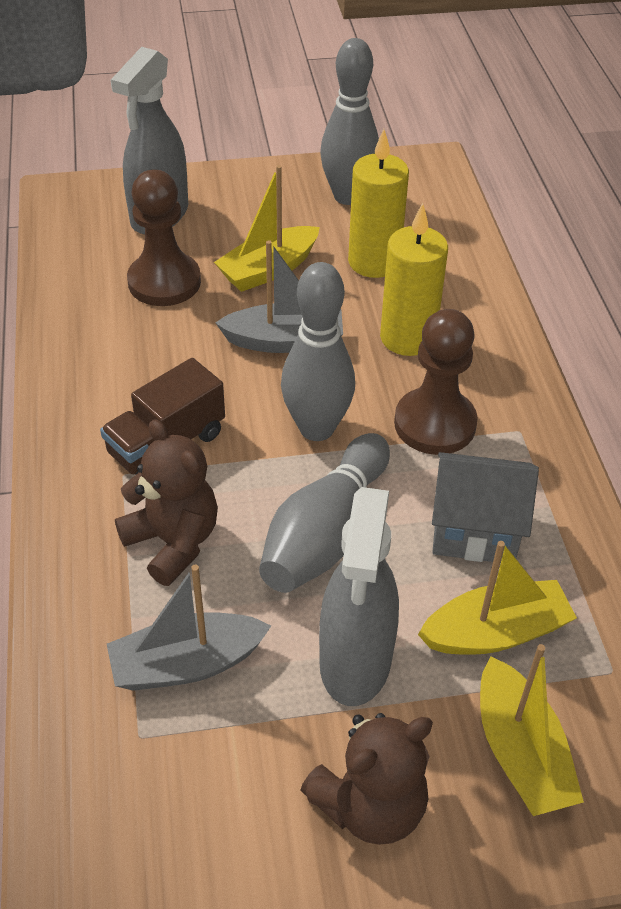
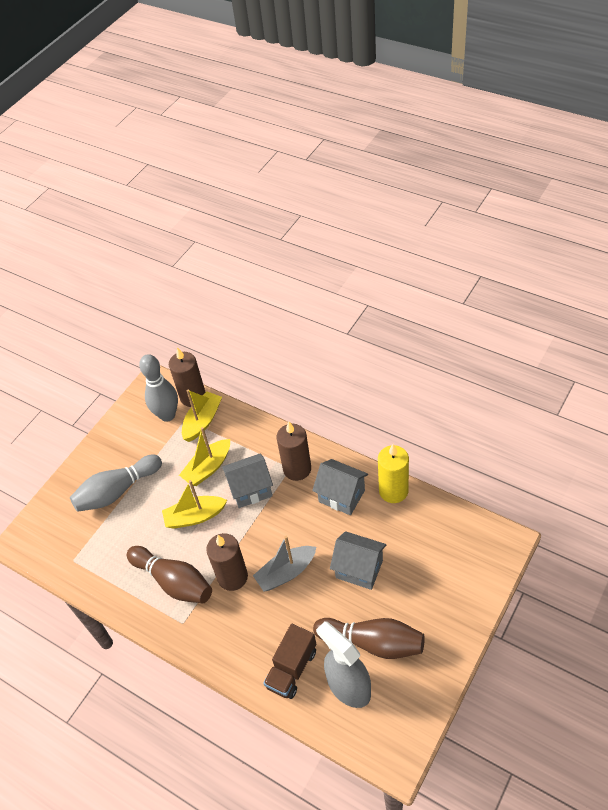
brown bowling pin: 0 -> 2
brown candle: 0 -> 3
brown pawn: 2 -> 0
brown teddy bear: 2 -> 0
grey boat: 2 -> 1
grey bowling pin: 3 -> 2
grey house: 1 -> 3
grey spray bottle: 2 -> 1
yellow candle: 2 -> 1

